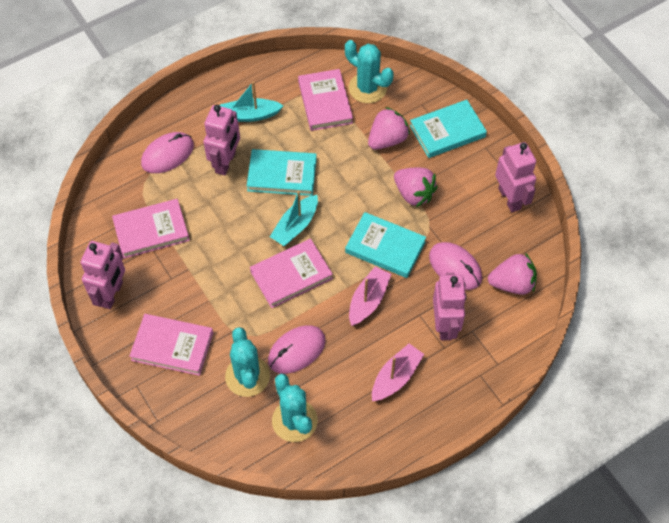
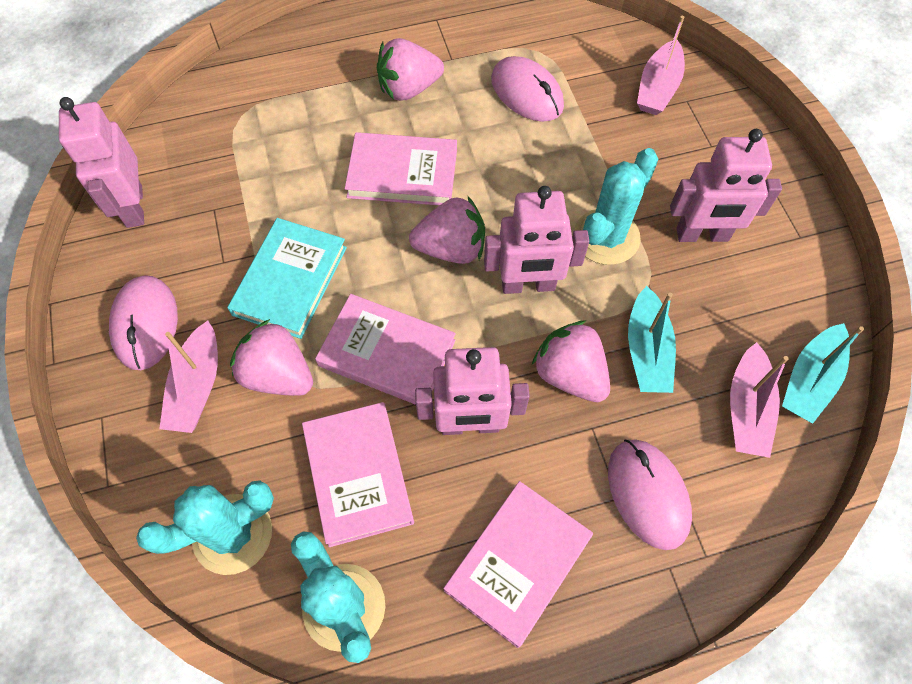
pink boat: 2 -> 3
pink strawberry: 3 -> 4
turquoise book: 3 -> 1

